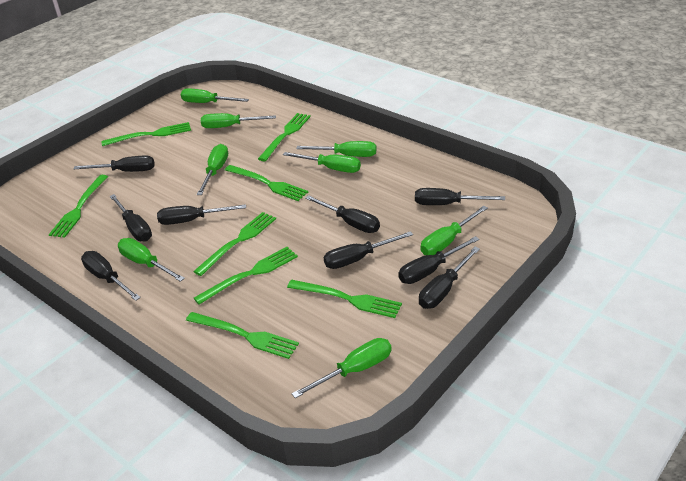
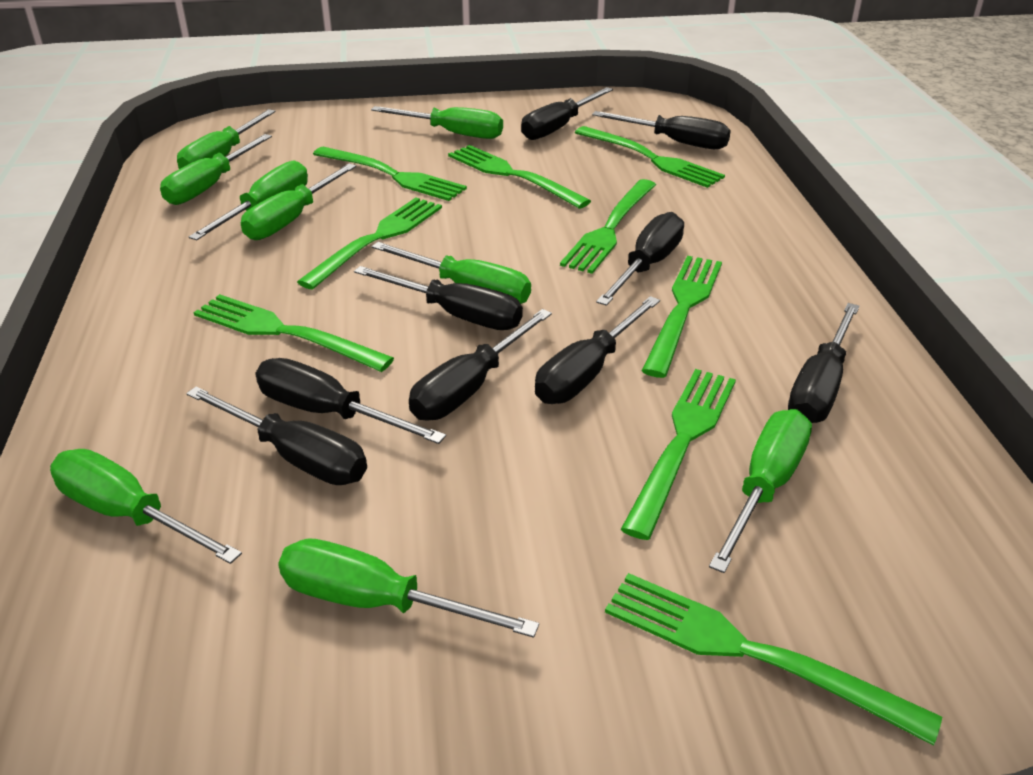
green fork: 8 -> 9
green screwdriver: 8 -> 9

